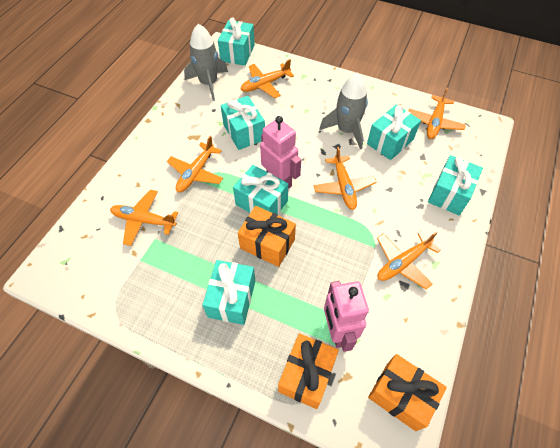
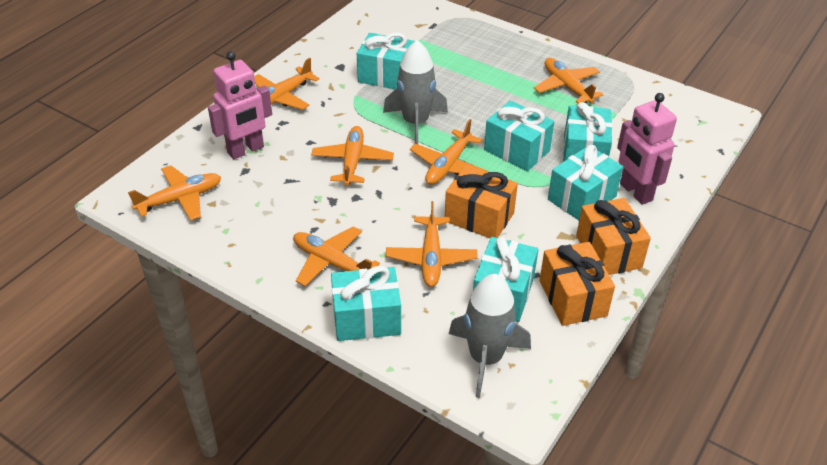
orange plane: 6 -> 7

